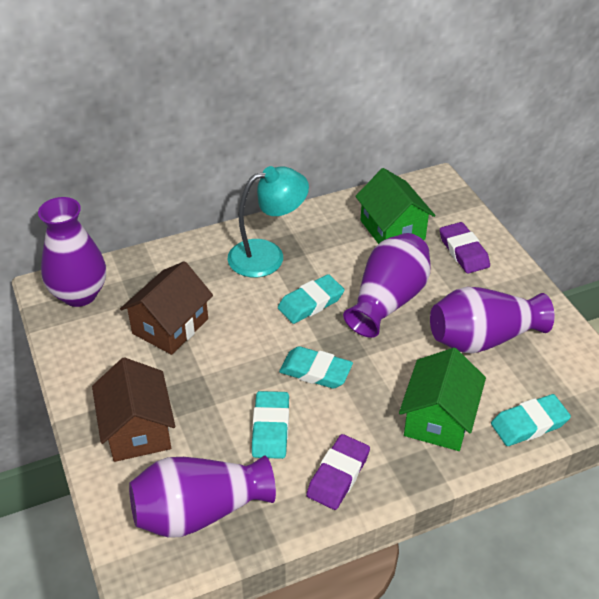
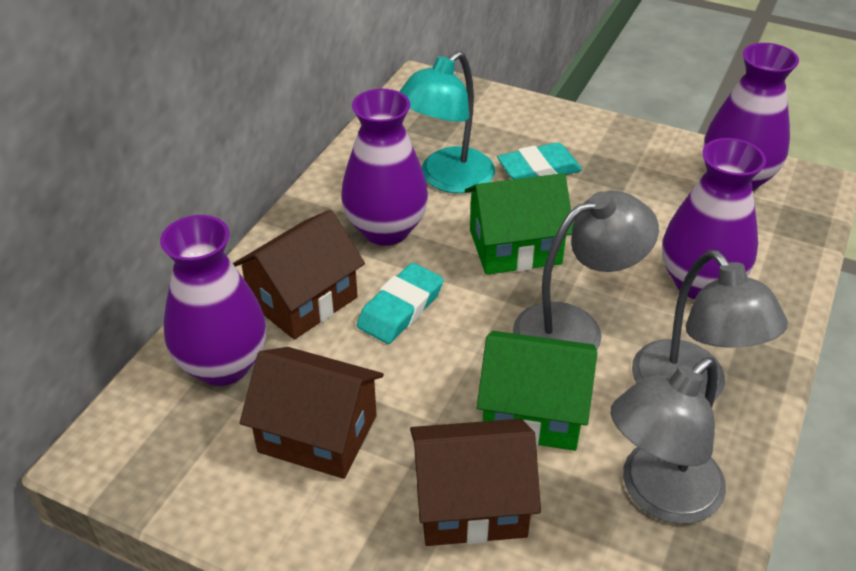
brown house: 2 -> 3
grey lamp: 0 -> 3
purple eraser: 2 -> 0
turquoise eraser: 4 -> 2

